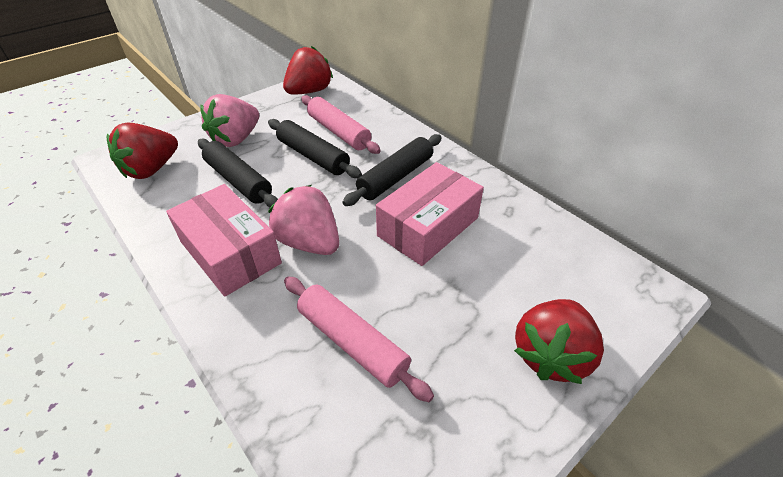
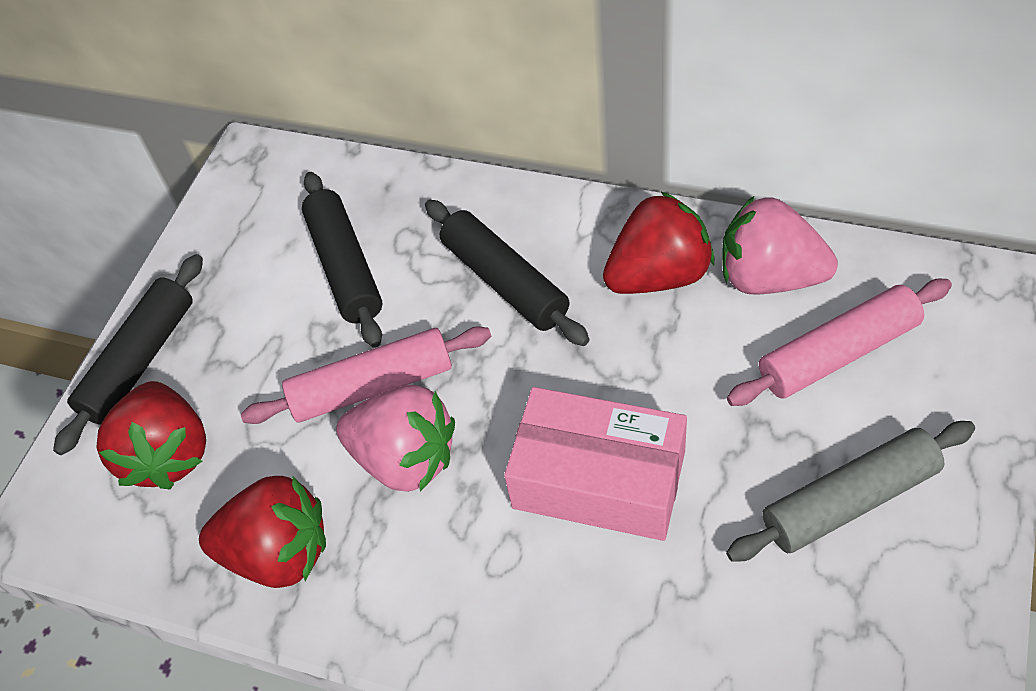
grey rolling pin: 0 -> 1
pink box: 2 -> 1

